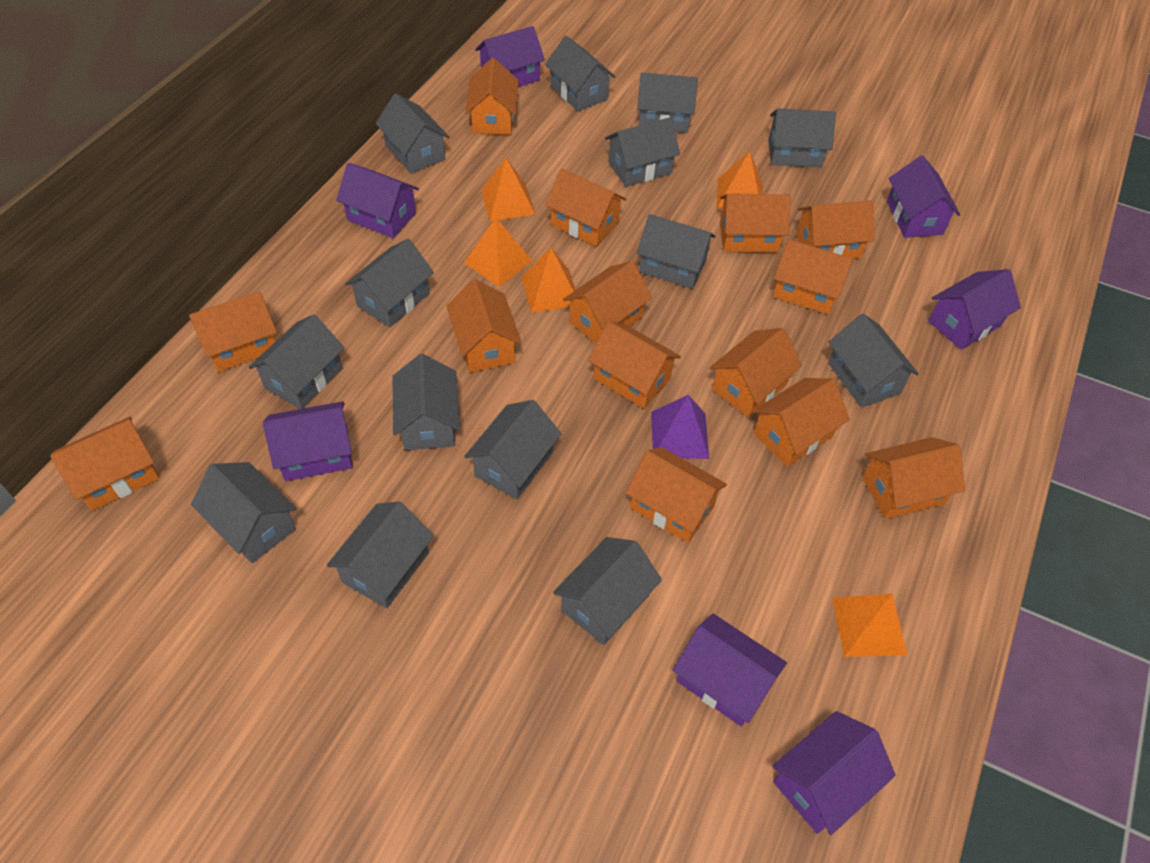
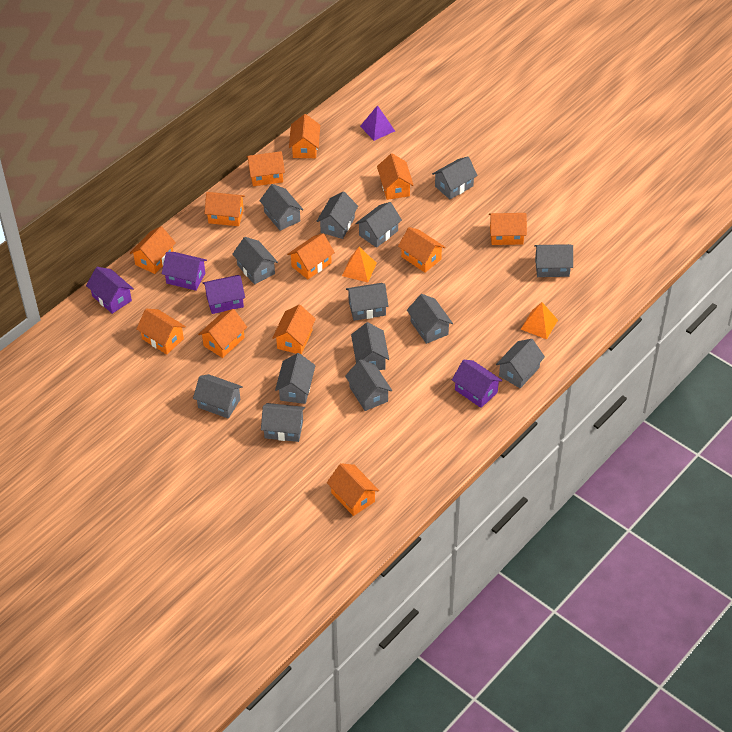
orange house: 14 -> 12
orange pyramid: 5 -> 2
purple house: 7 -> 4

